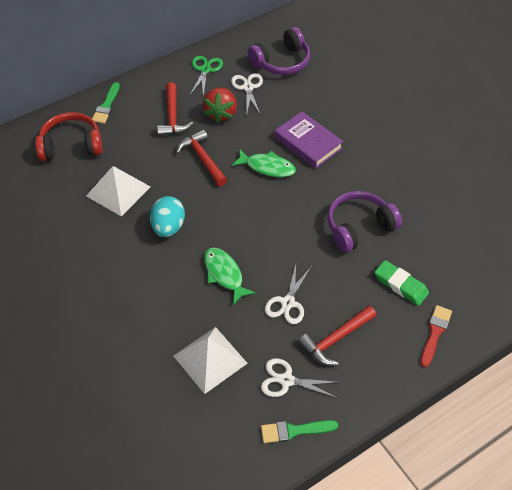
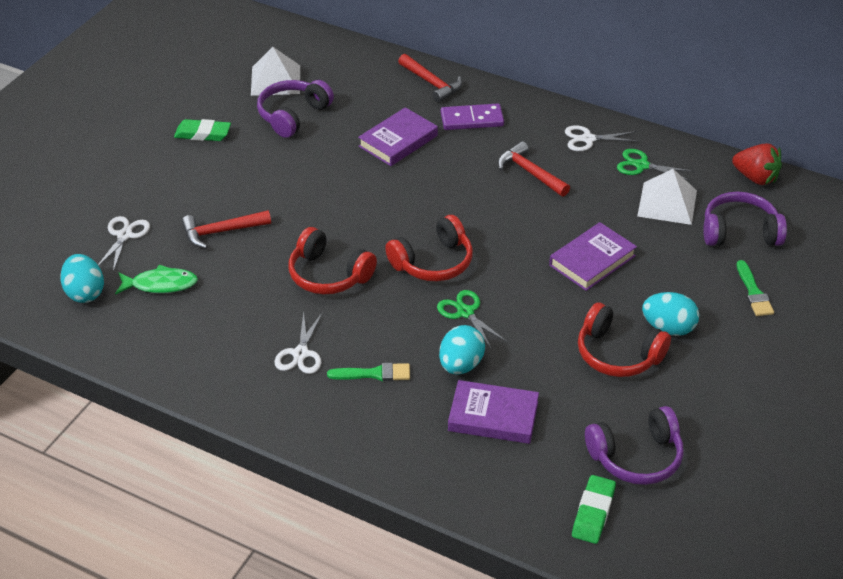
green eraser: 1 -> 2
green fish: 2 -> 1
green scissors: 1 -> 2
purple book: 1 -> 3
purple domino: 0 -> 1
purple headphones: 2 -> 3
red brush: 1 -> 0
red headphones: 1 -> 3
turquoise egg: 1 -> 3

